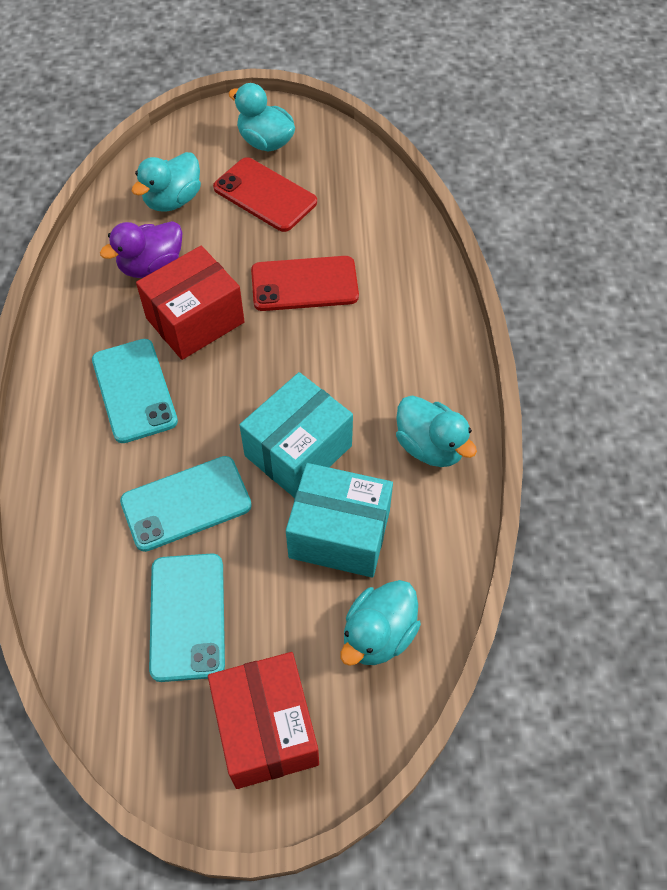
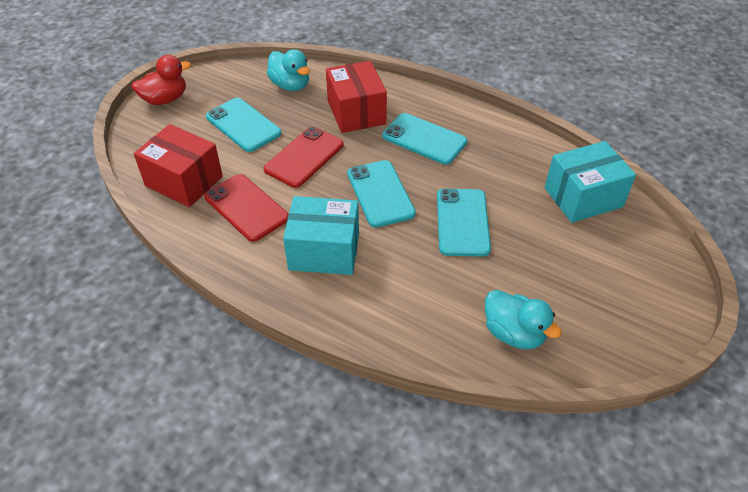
purple duck: 1 -> 0
red duck: 0 -> 1
turquoise duck: 4 -> 2
turquoise phone: 3 -> 4

